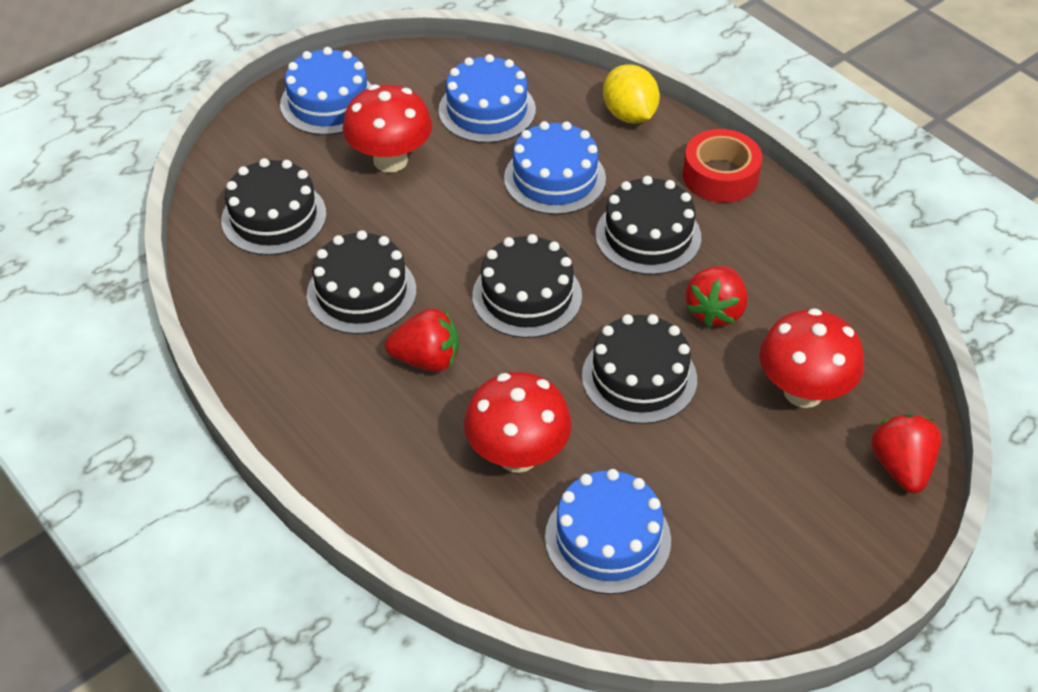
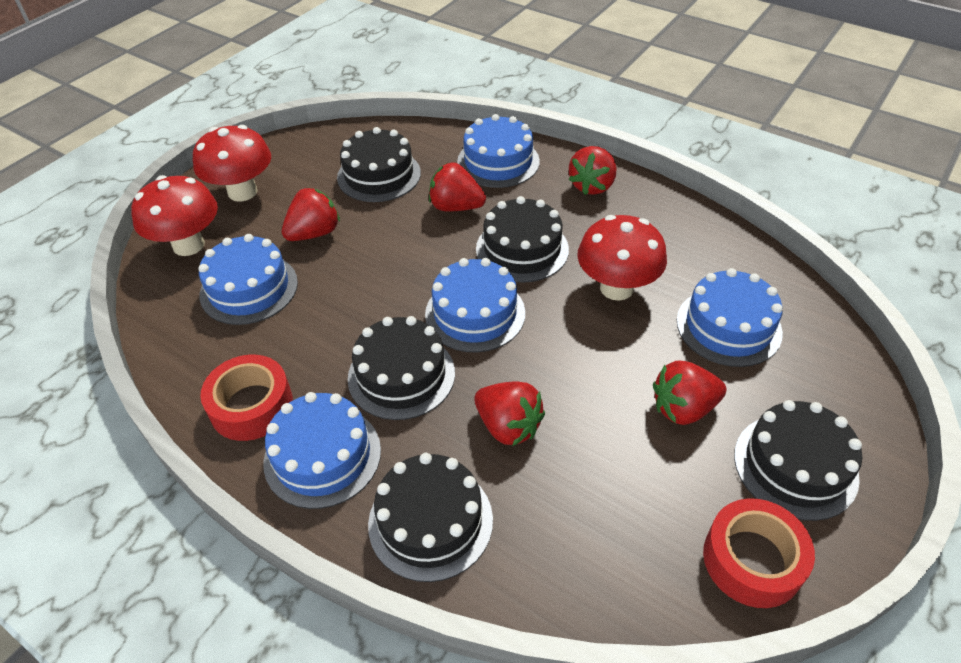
blue cake: 4 -> 5
red strawberry: 3 -> 5
red tape: 1 -> 2
yellow lemon: 1 -> 0

